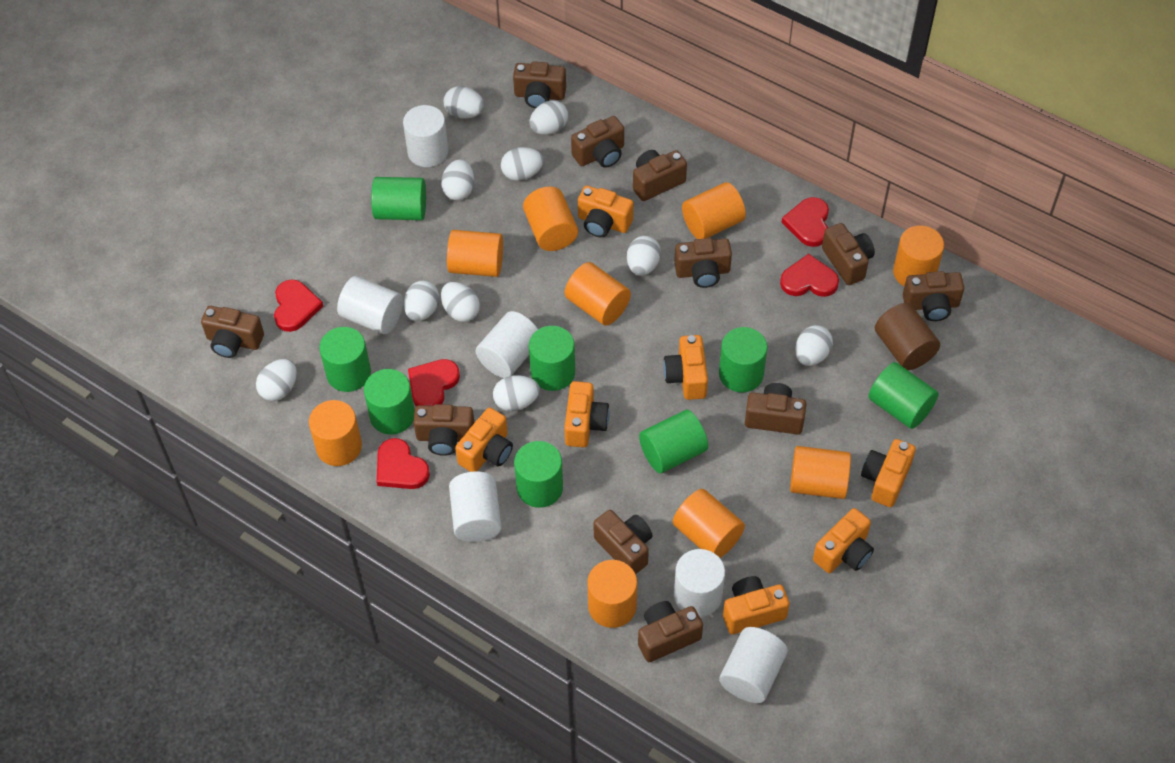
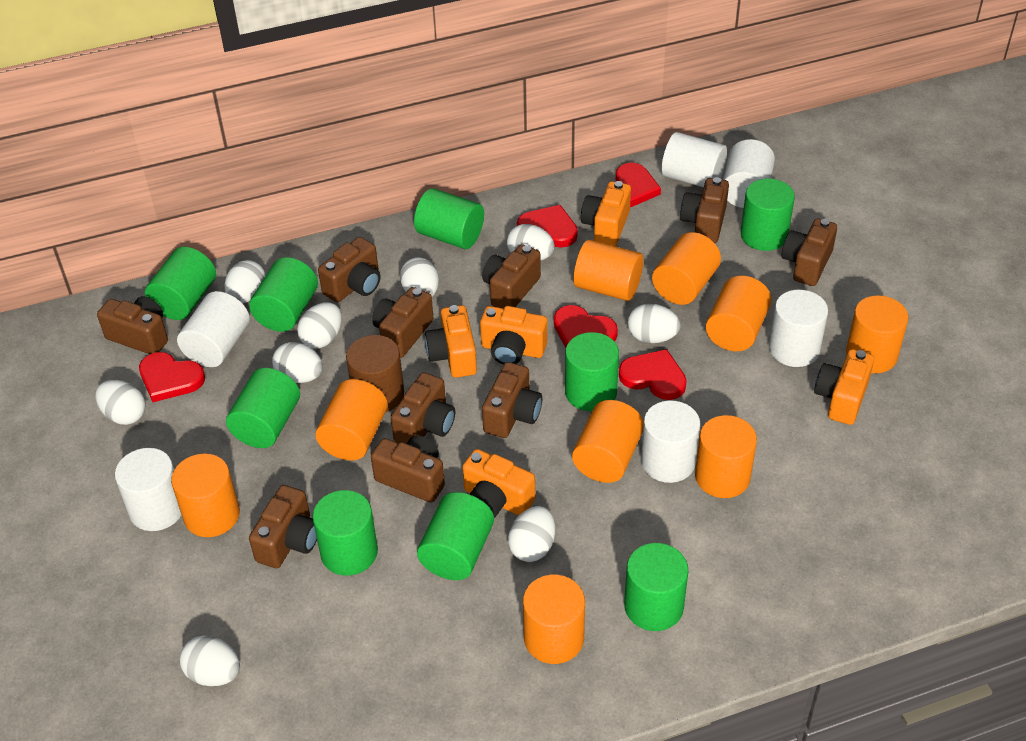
brown camera: 11 -> 10
green cylinder: 8 -> 9
orange camera: 7 -> 5
white egg: 10 -> 9

